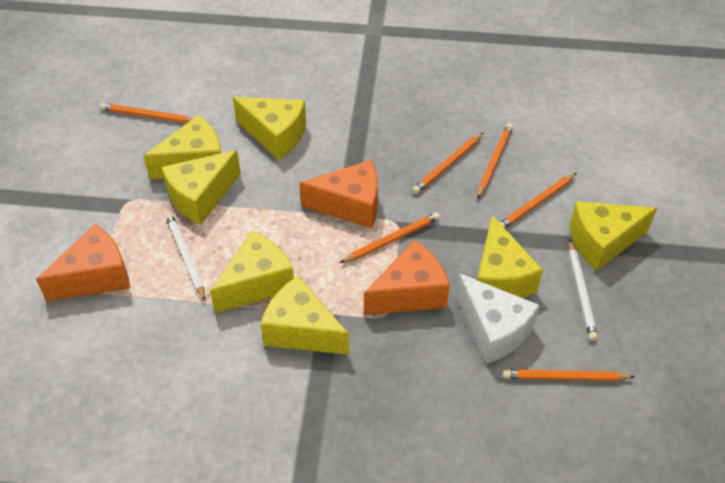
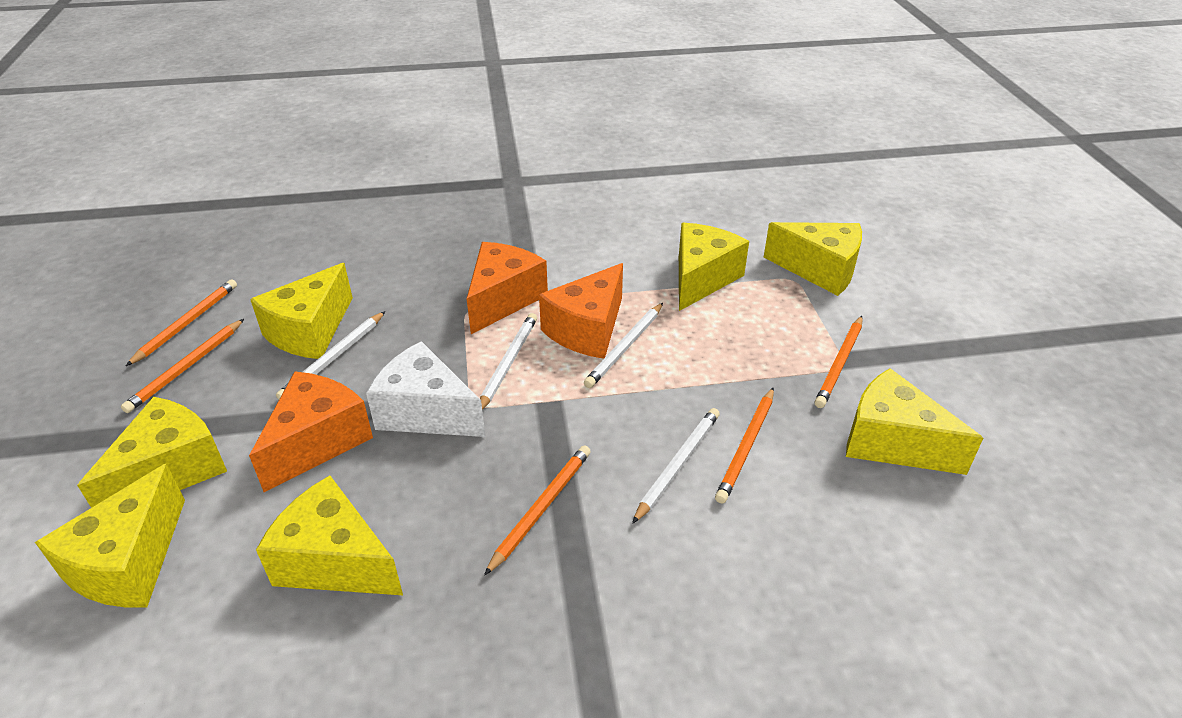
orange pencil: 6 -> 5
white pencil: 2 -> 4

